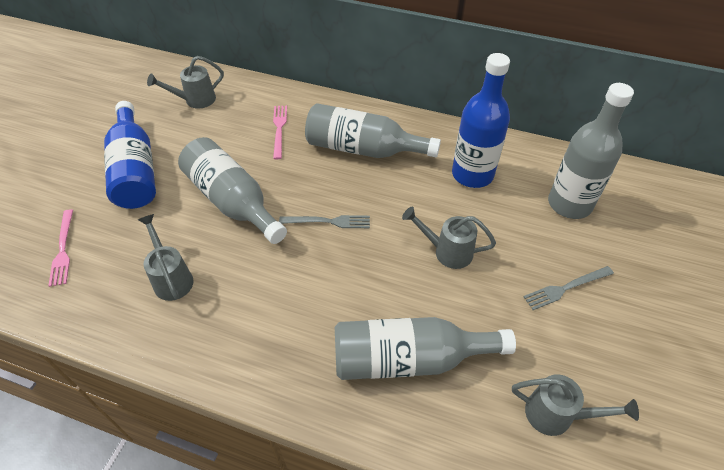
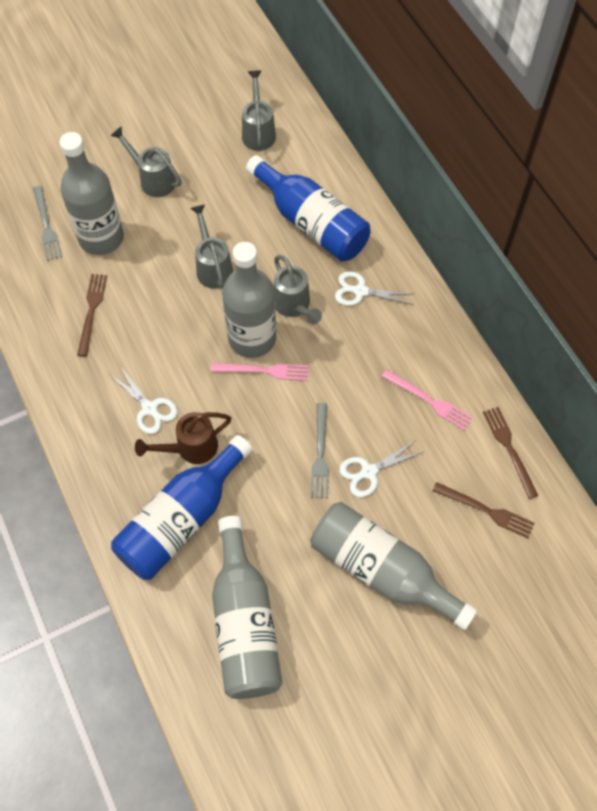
brown fork: 0 -> 3
brown watering can: 0 -> 1
white scissors: 0 -> 3

